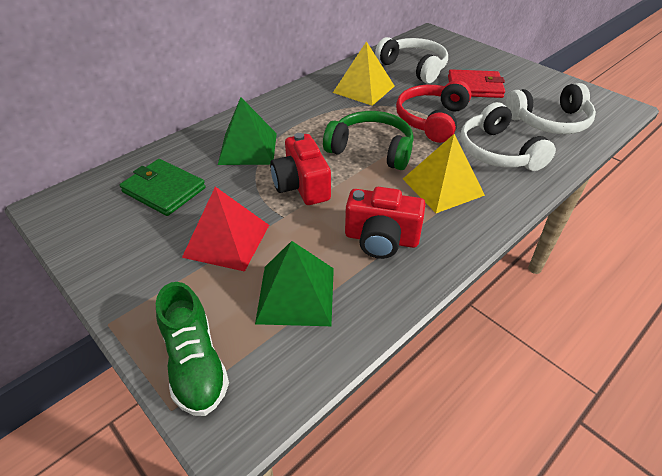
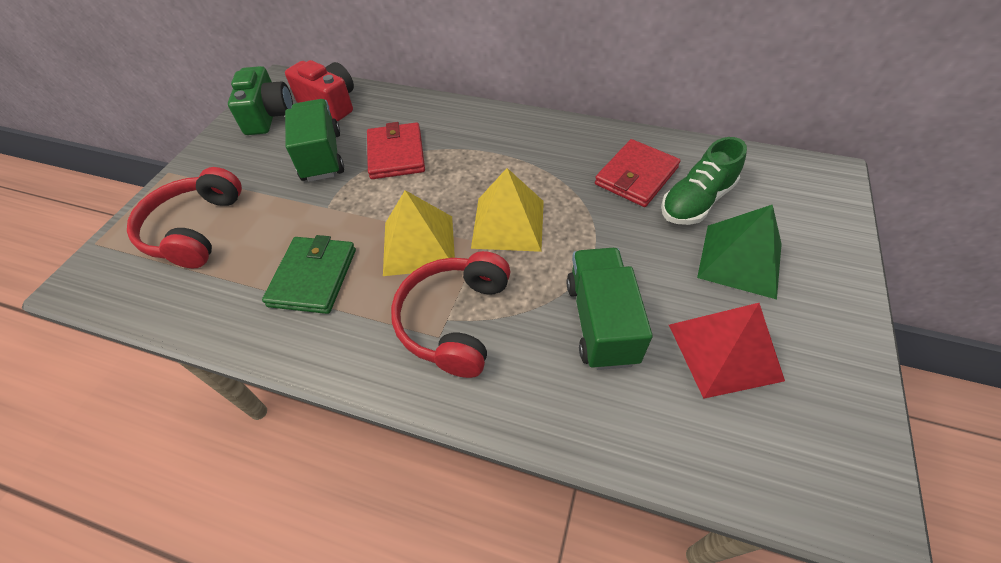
green camera: 0 -> 1
green headphones: 1 -> 0
green pyramid: 2 -> 1
green truck: 0 -> 2
red camera: 2 -> 1
red headphones: 1 -> 2
red wallet: 1 -> 2
white headphones: 3 -> 0

